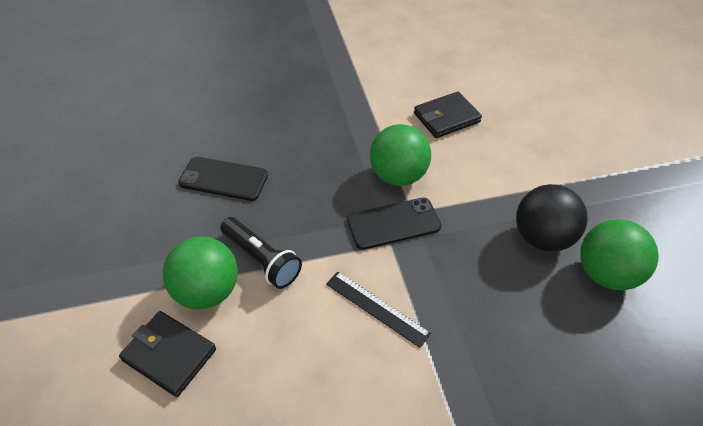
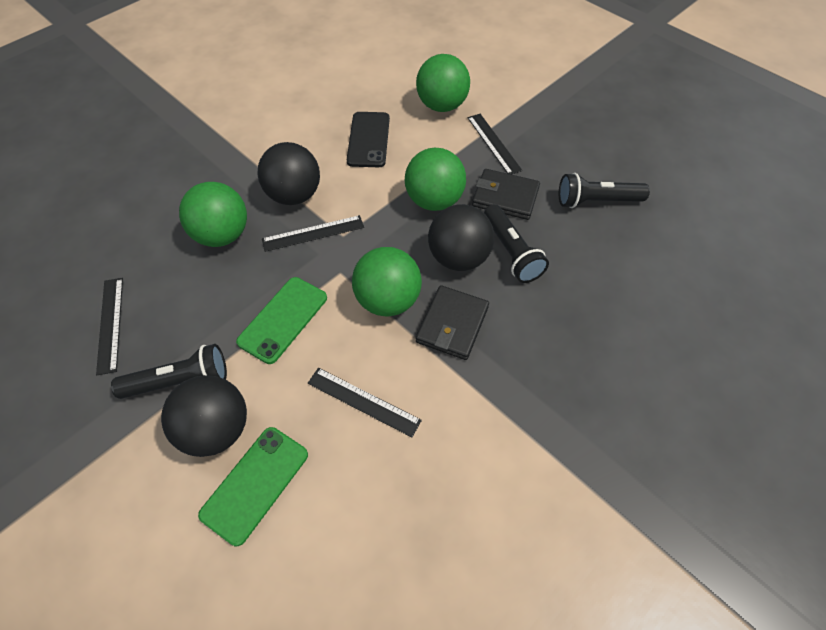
black ball: 1 -> 3
black flashlight: 1 -> 3
black phone: 2 -> 1
black ruler: 1 -> 4
green ball: 3 -> 4
green phone: 0 -> 2

